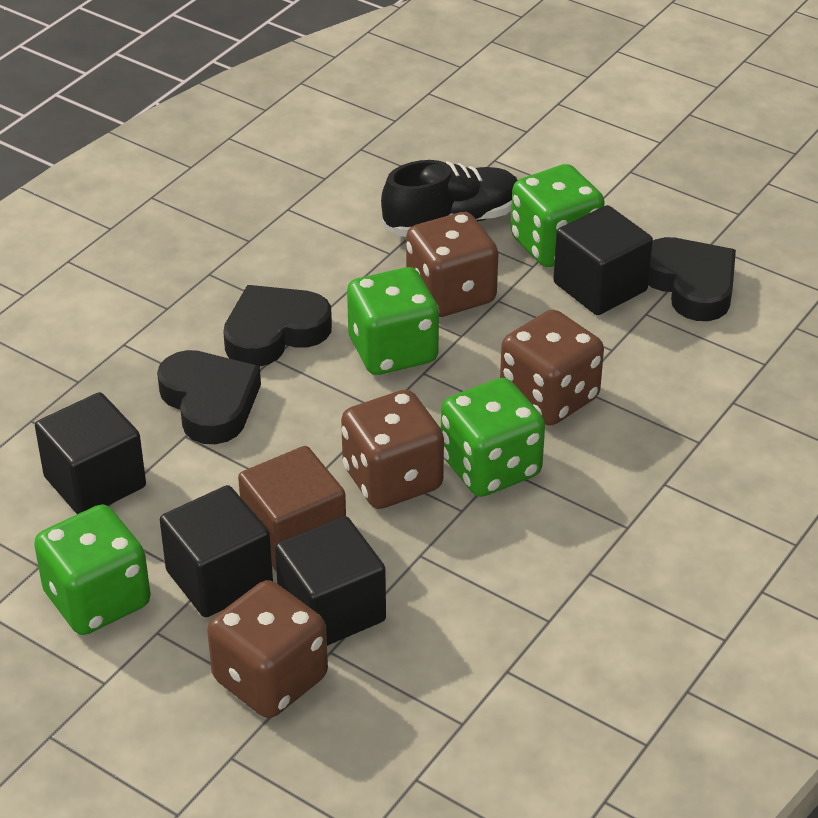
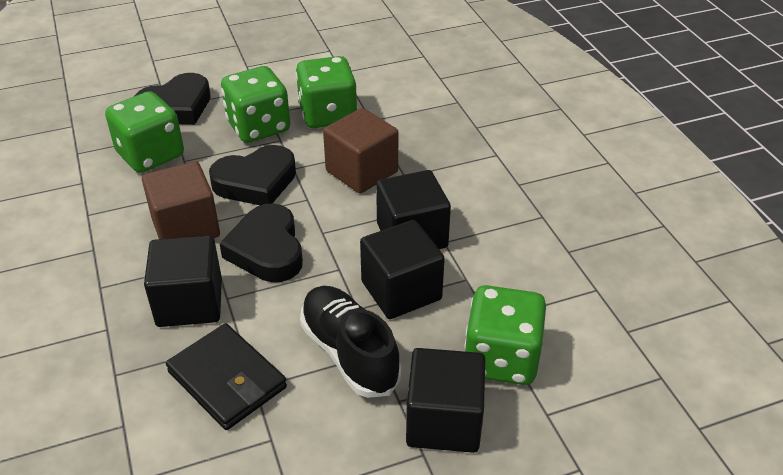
black wallet: 0 -> 1
brown cube: 1 -> 2
brown dice: 4 -> 0

